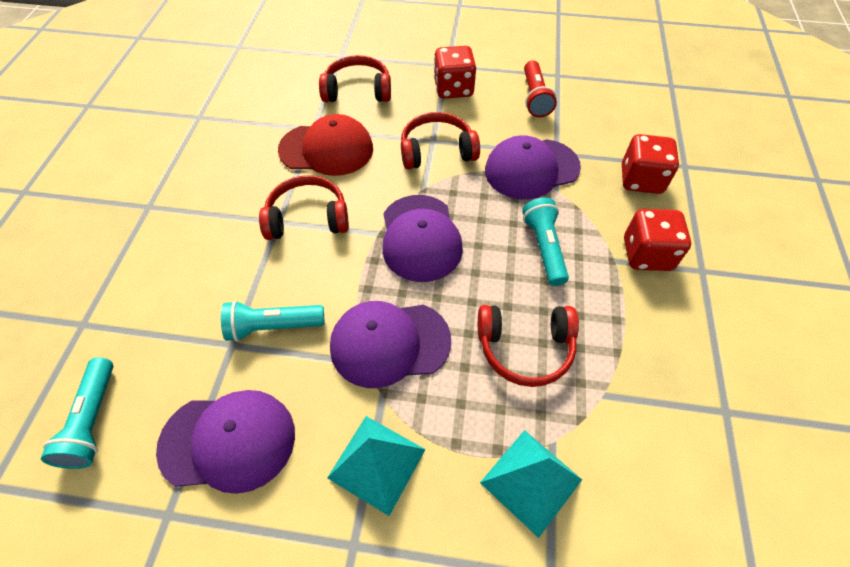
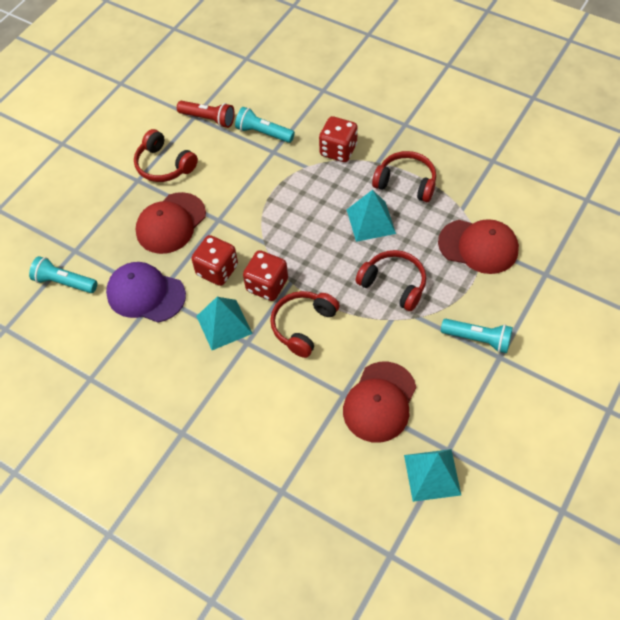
purple cap: 4 -> 1
red cap: 1 -> 3
turquoise pyramid: 2 -> 3

